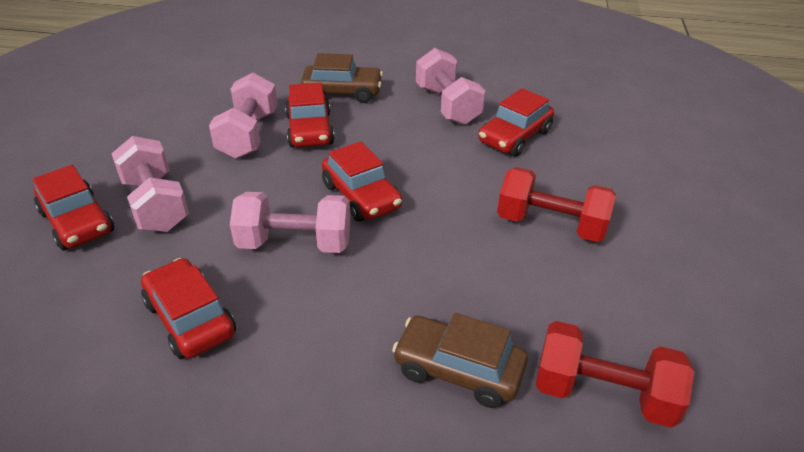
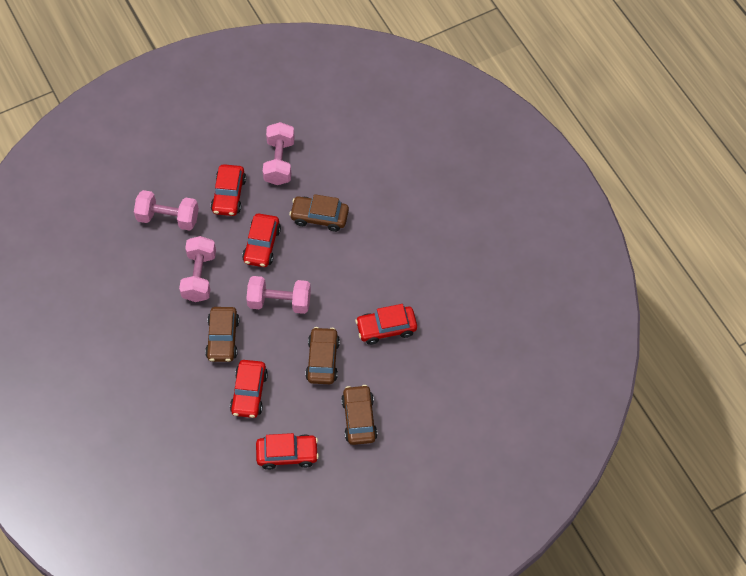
brown car: 2 -> 4
red dumbbell: 2 -> 0

